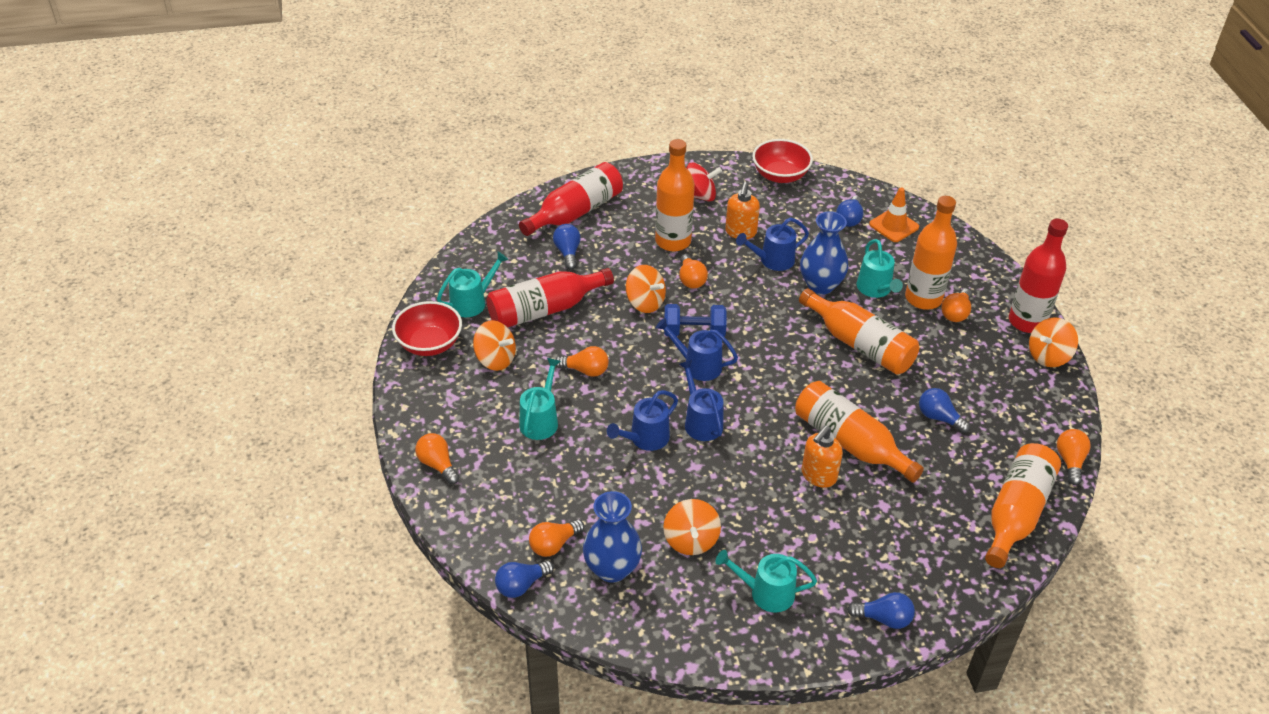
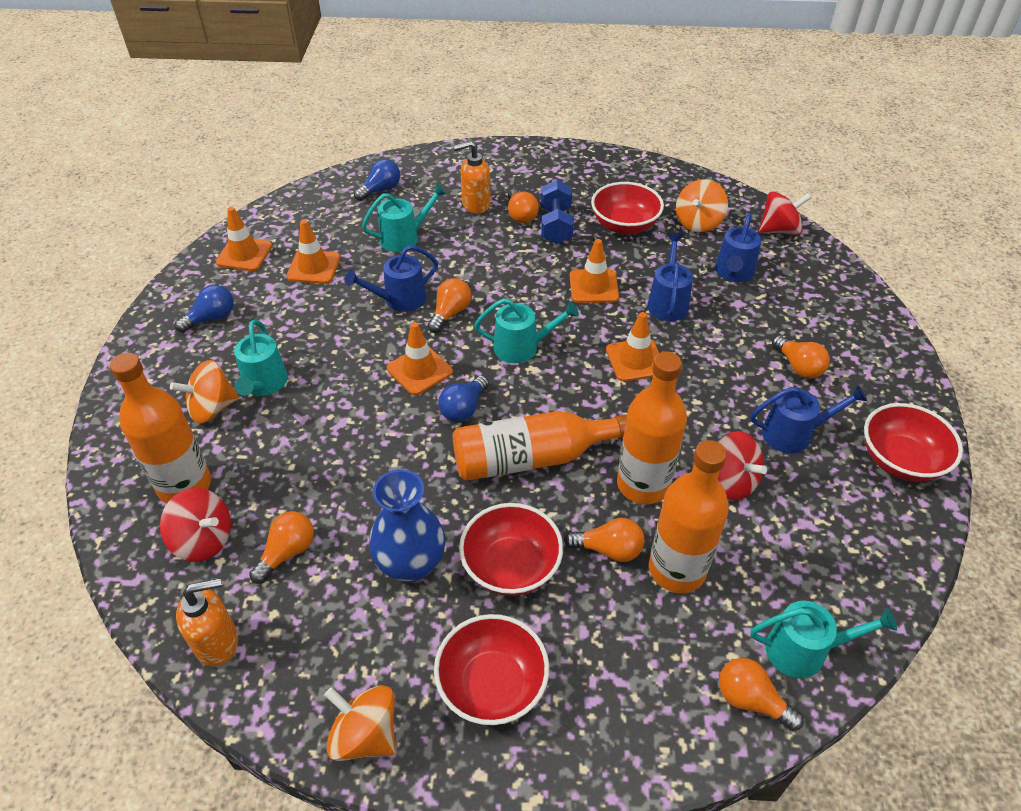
blue light bulb: 5 -> 3
blue vase: 2 -> 1
orange bottle: 5 -> 4
orange spinning top: 4 -> 3
orange traffic cone: 1 -> 5
red bottle: 3 -> 0
red bowl: 2 -> 4
red spinning top: 1 -> 3

